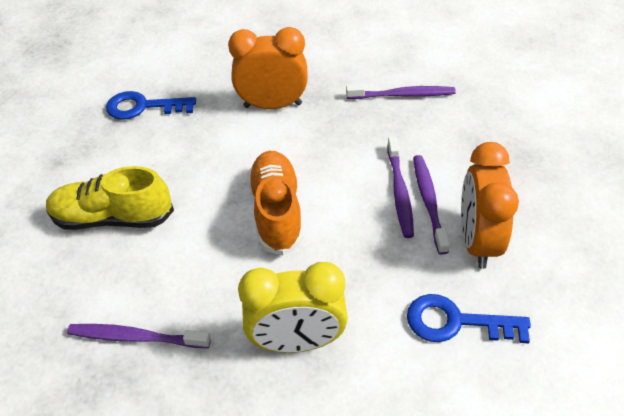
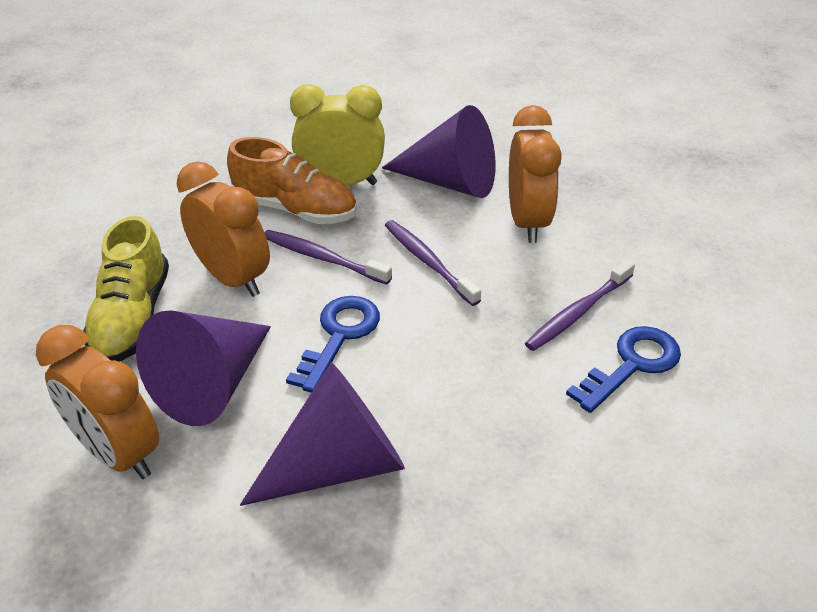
orange clock: 2 -> 3
purple cone: 0 -> 3
purple toothbrush: 4 -> 3

